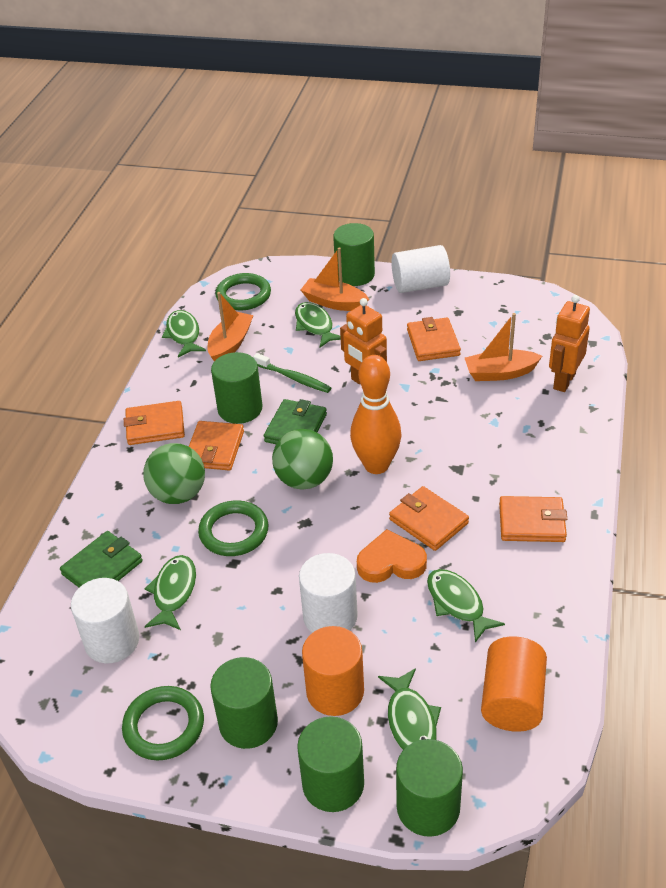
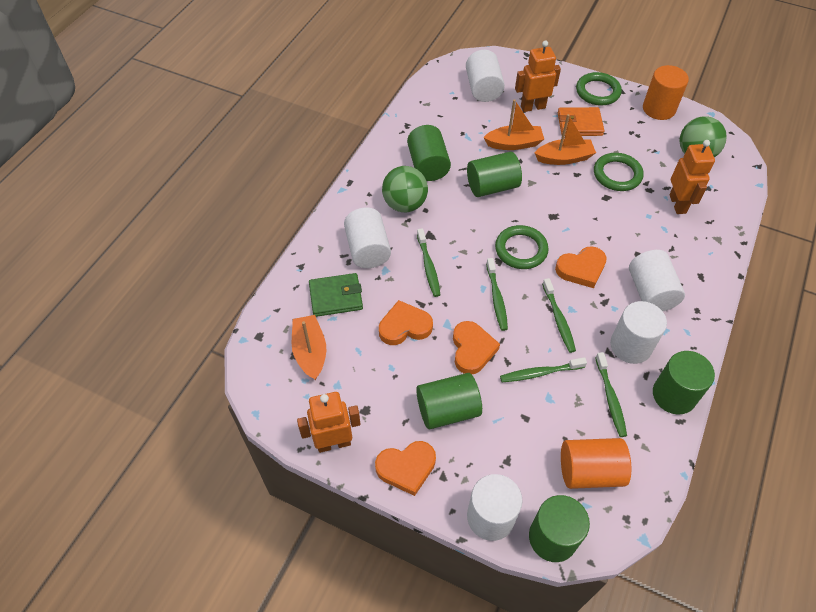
green fish: 5 -> 0
green toothbrush: 1 -> 5
green wallet: 2 -> 1
orange bowling pin: 1 -> 0
orange heart: 1 -> 4
orange robot: 2 -> 3
orange wallet: 5 -> 1
white cylinder: 3 -> 5

